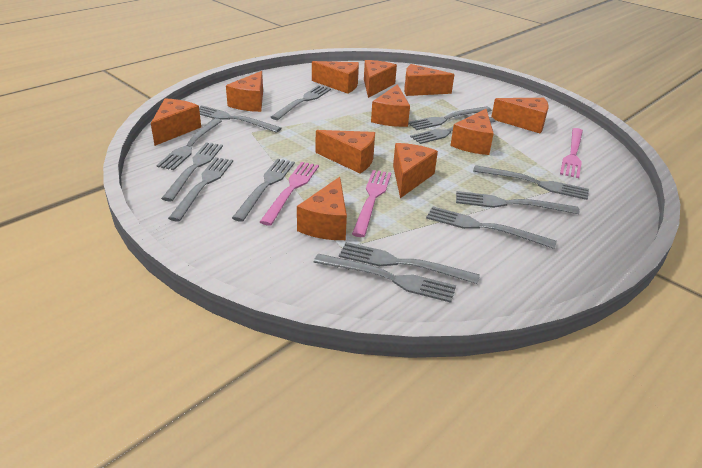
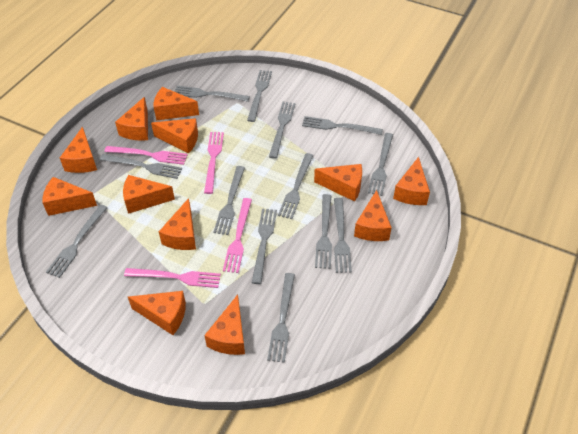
orange cheese: 11 -> 12
pink fork: 3 -> 4

